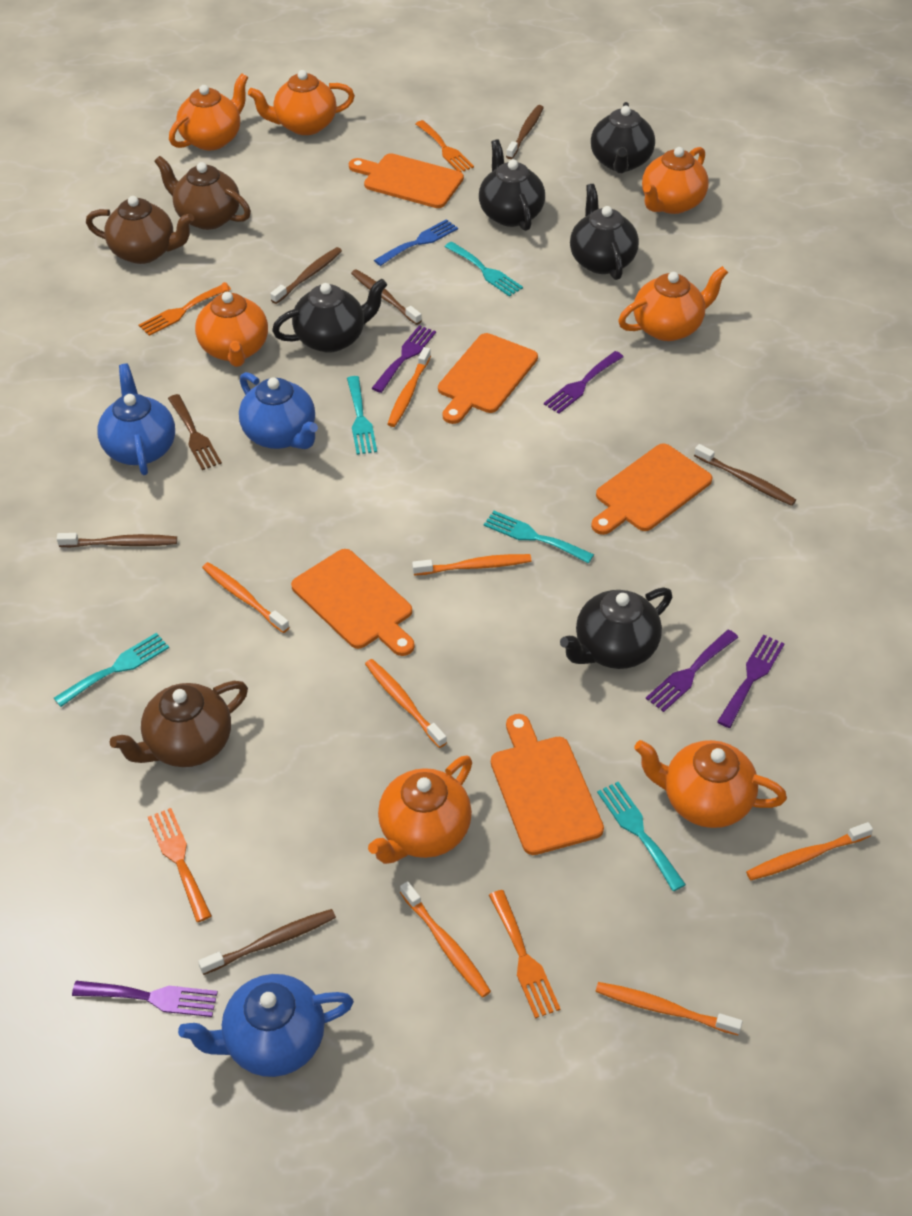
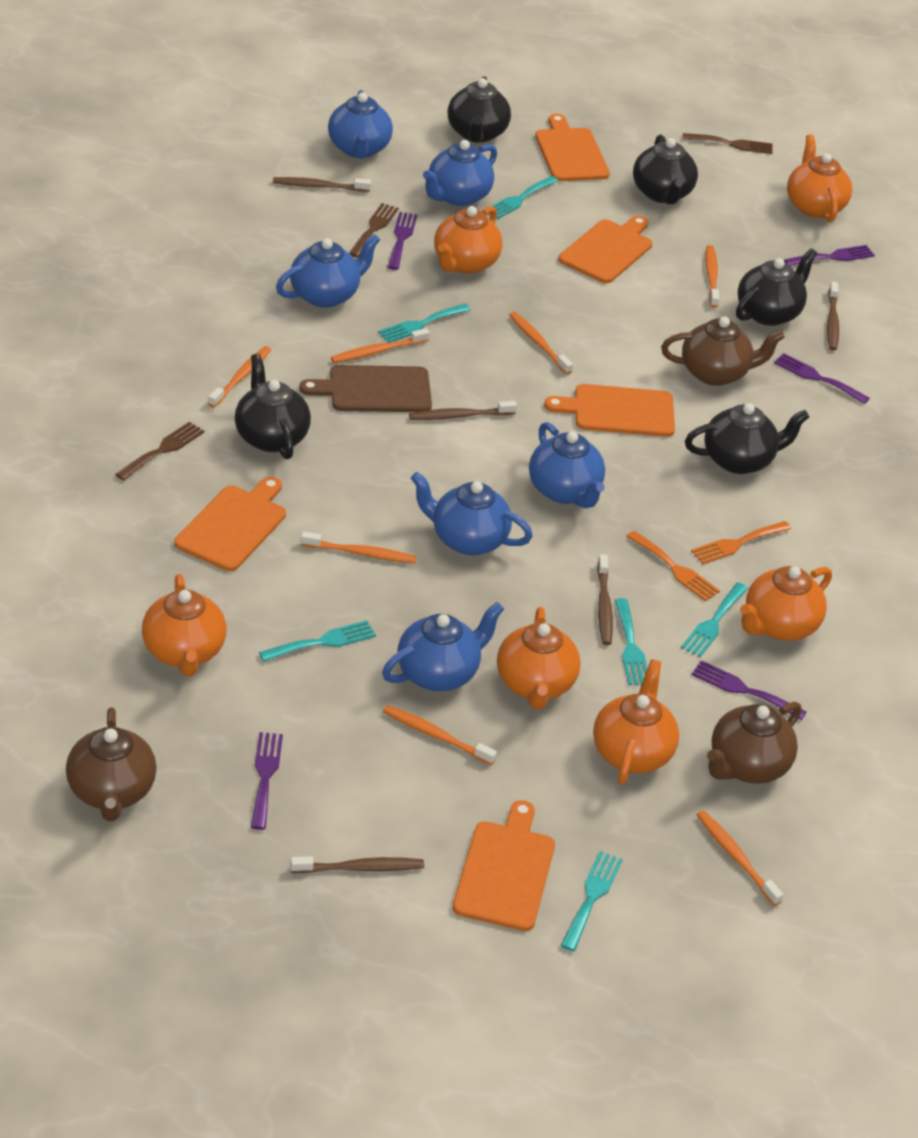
blue fork: 1 -> 0
blue teapot: 3 -> 6
brown cutting board: 0 -> 1
brown fork: 1 -> 3
brown toothbrush: 6 -> 5
orange fork: 4 -> 2
orange teapot: 7 -> 6
turquoise fork: 5 -> 6

